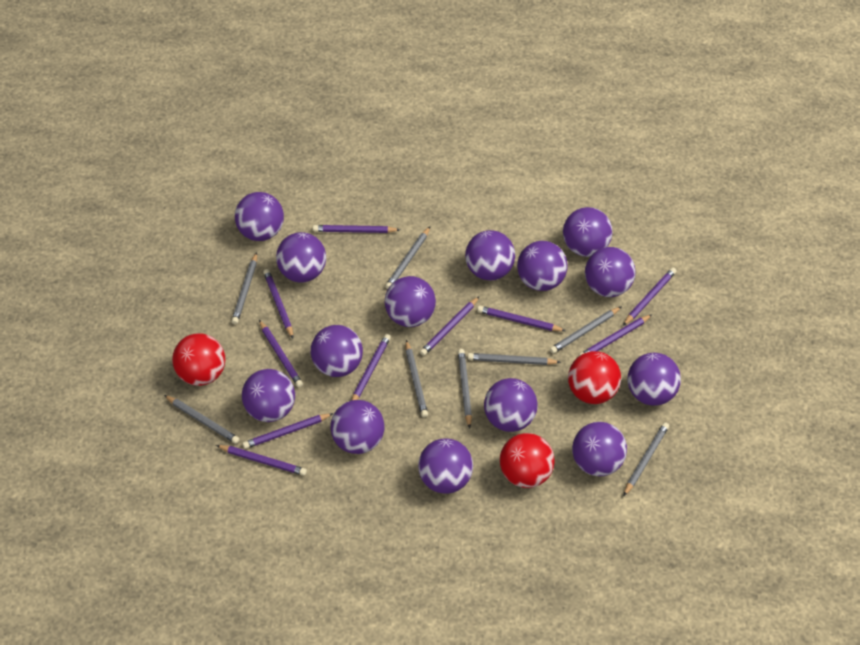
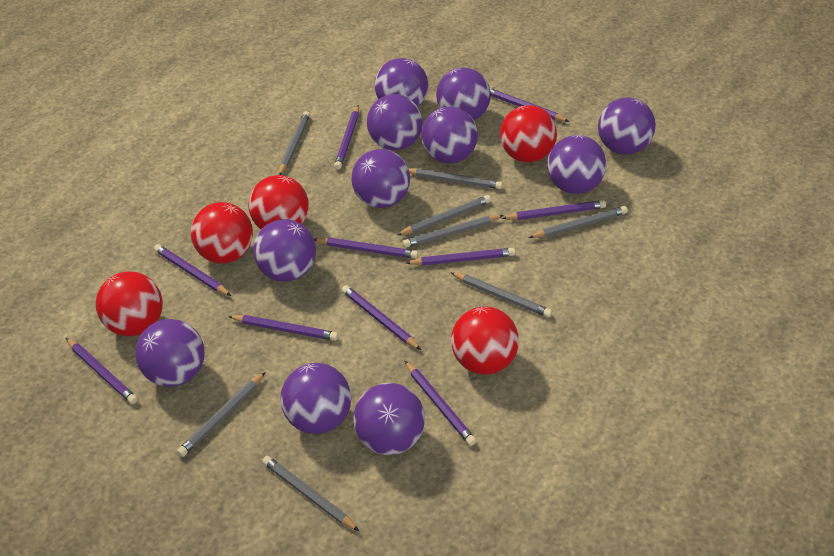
purple ball: 14 -> 11
red ball: 3 -> 5

